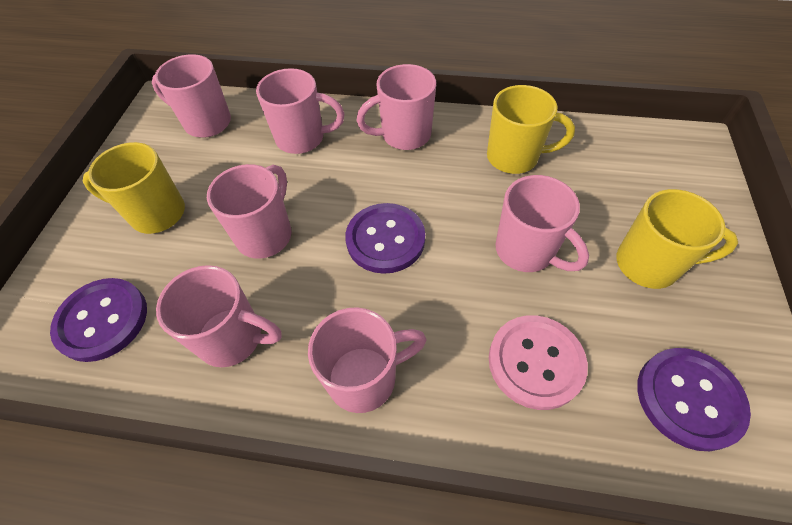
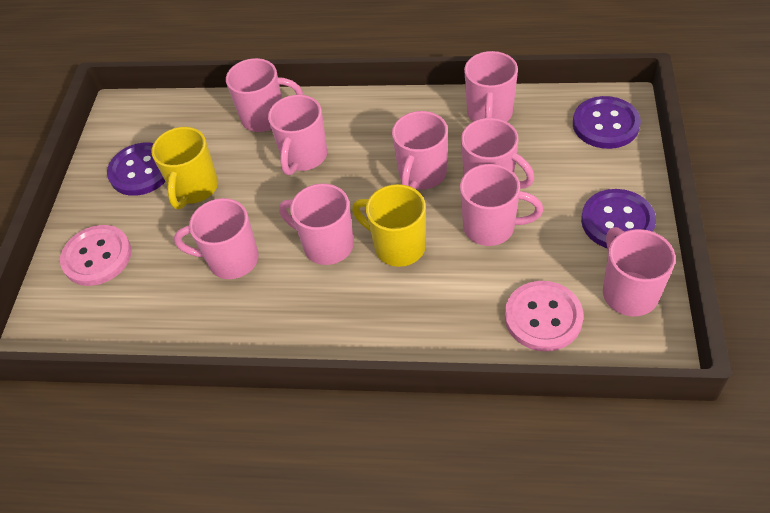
pink button: 1 -> 2
pink mug: 7 -> 9
yellow mug: 3 -> 2

